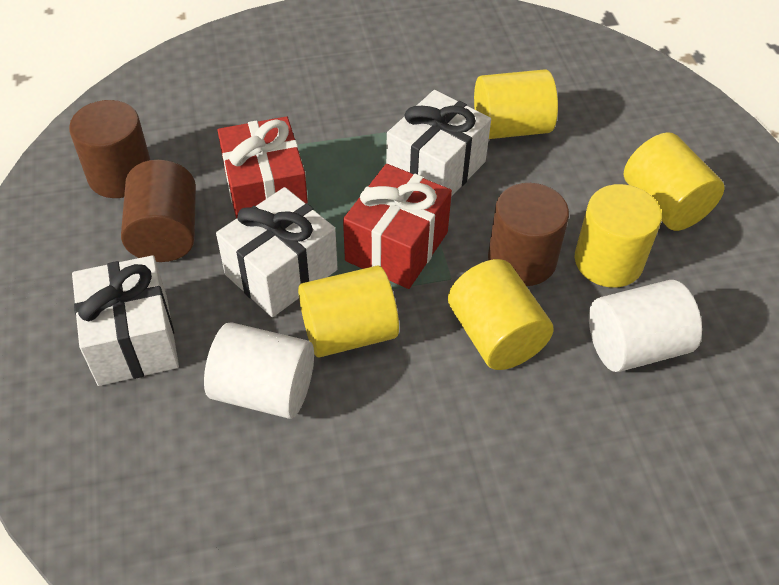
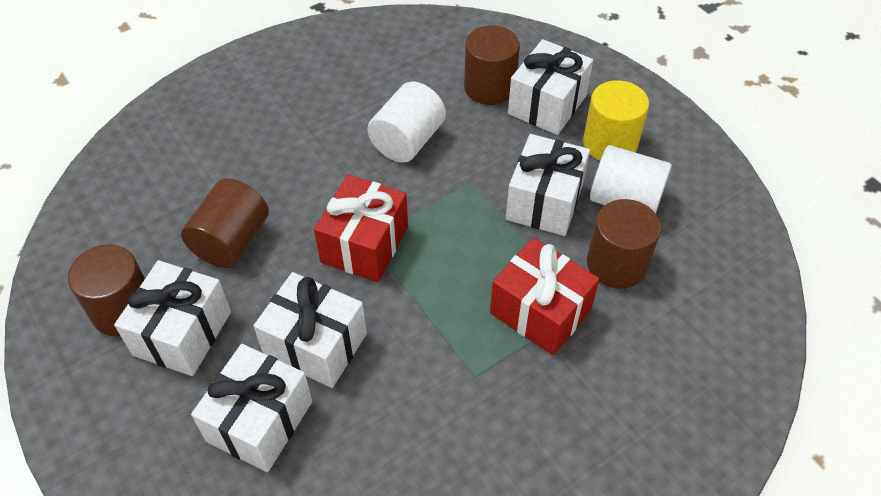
brown cylinder: 3 -> 4
white gift: 3 -> 5
yellow cylinder: 5 -> 1

